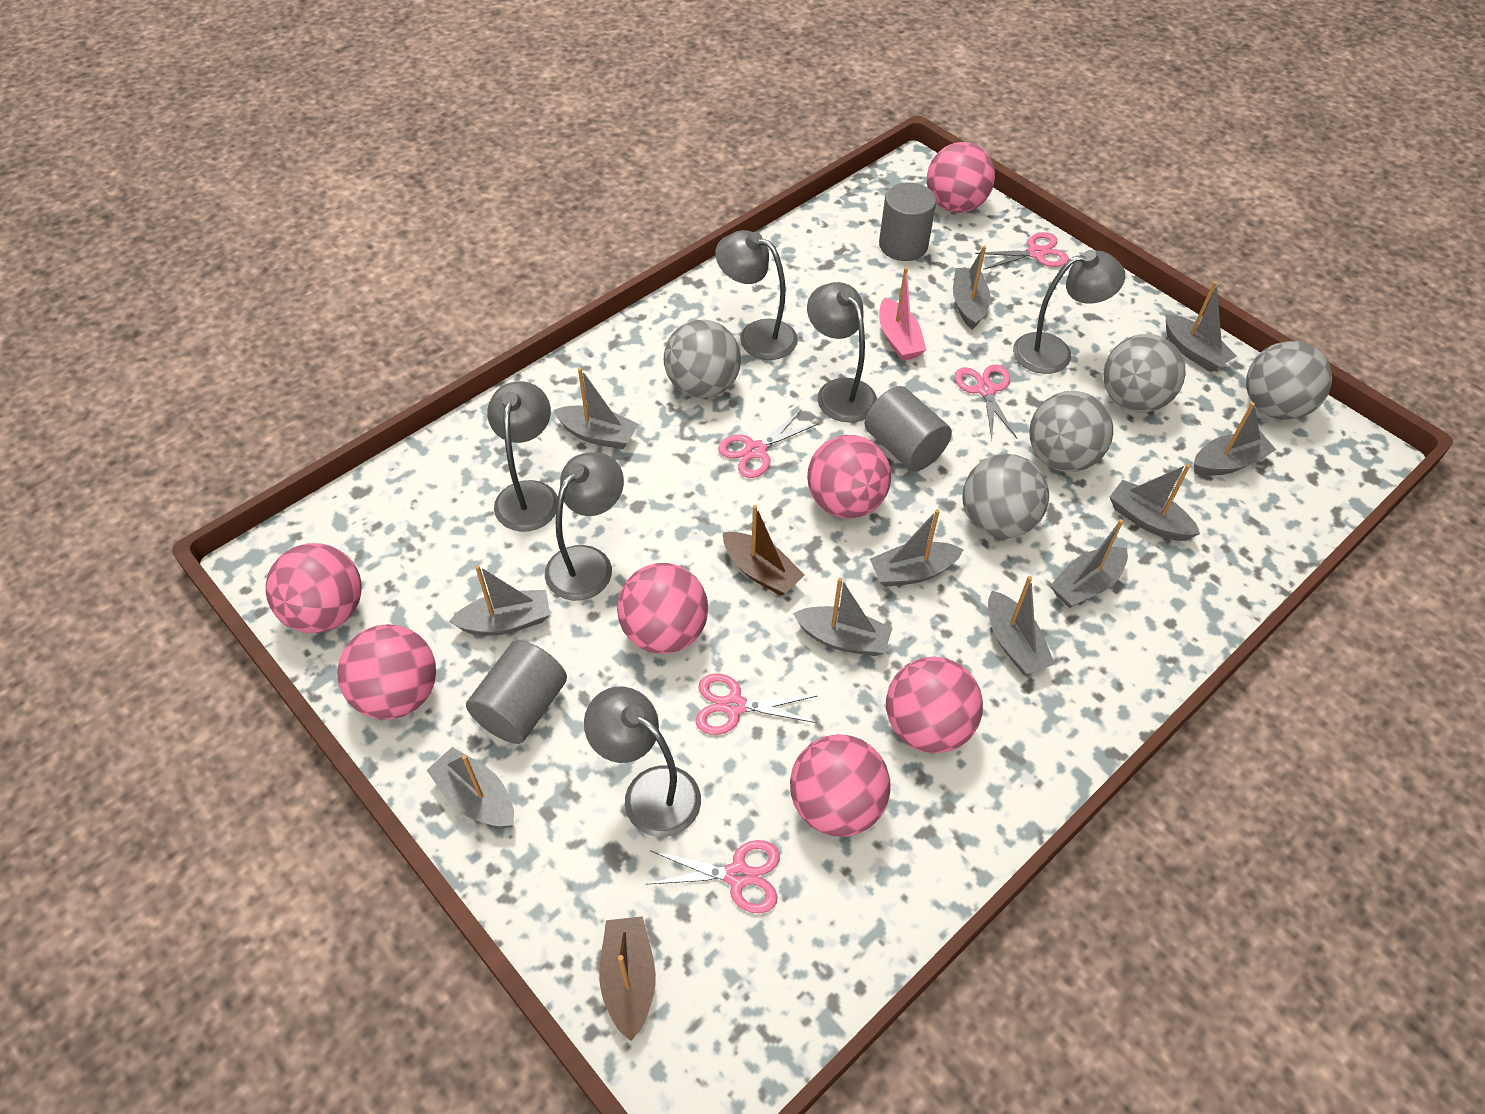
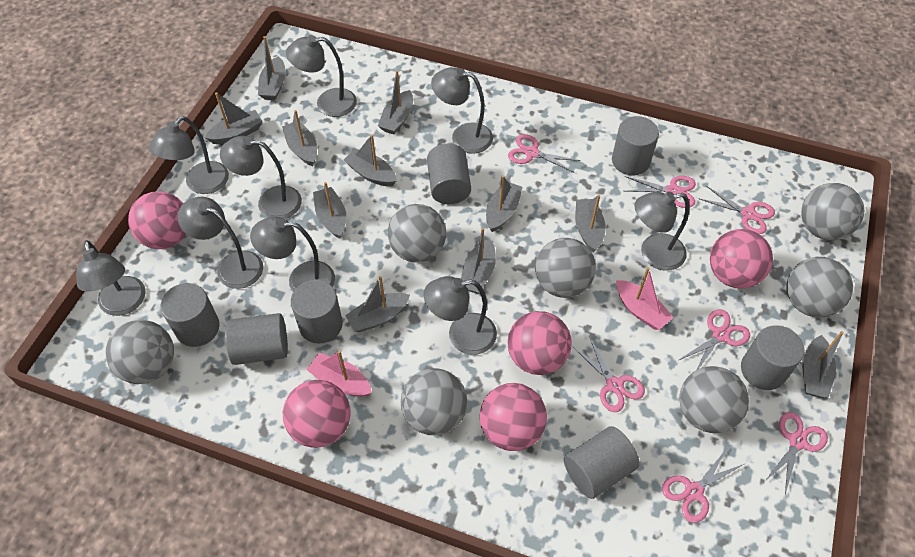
brown boat: 2 -> 0
grey ball: 5 -> 7
grey cylinder: 3 -> 7
grey lamp: 6 -> 9
pink ball: 7 -> 5
pink boat: 1 -> 2
pink scissors: 5 -> 7

